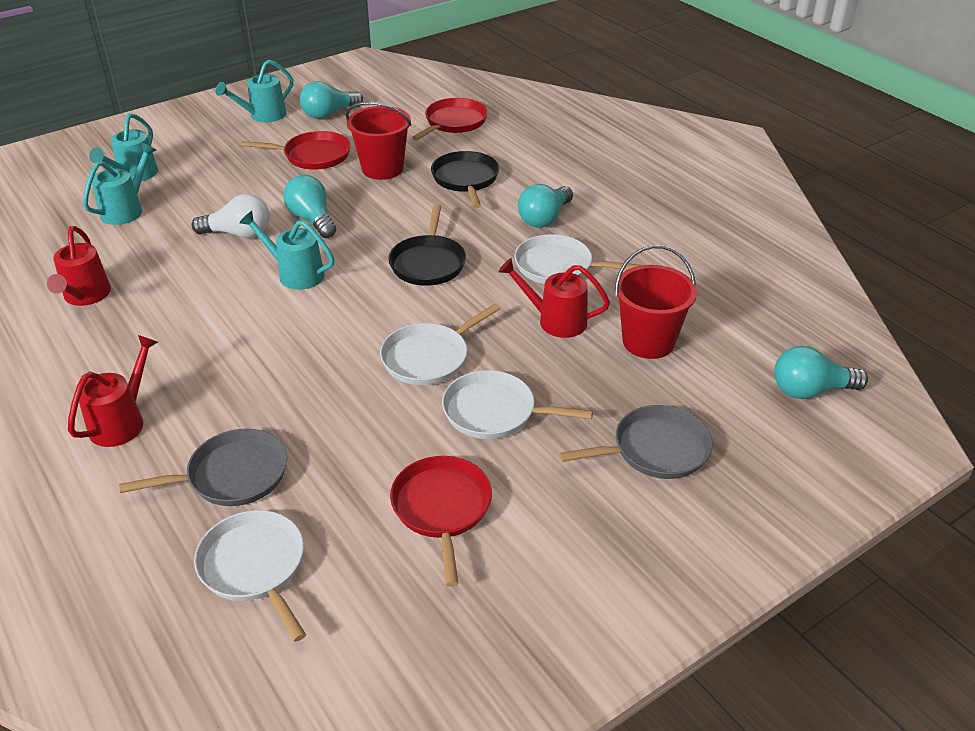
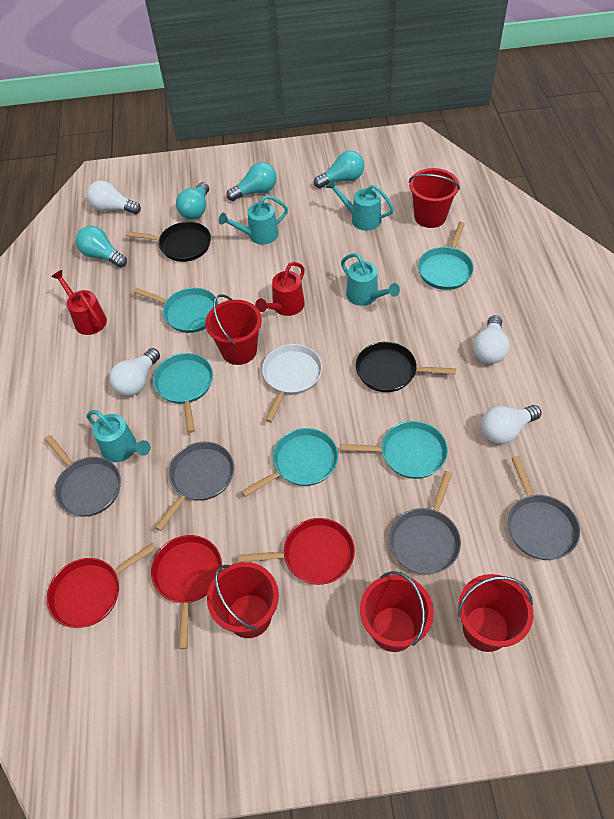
grey pan: 2 -> 4
red bucket: 2 -> 5
red watering can: 3 -> 2
turquoise pan: 0 -> 5
white light bulb: 1 -> 4
white pan: 4 -> 1

